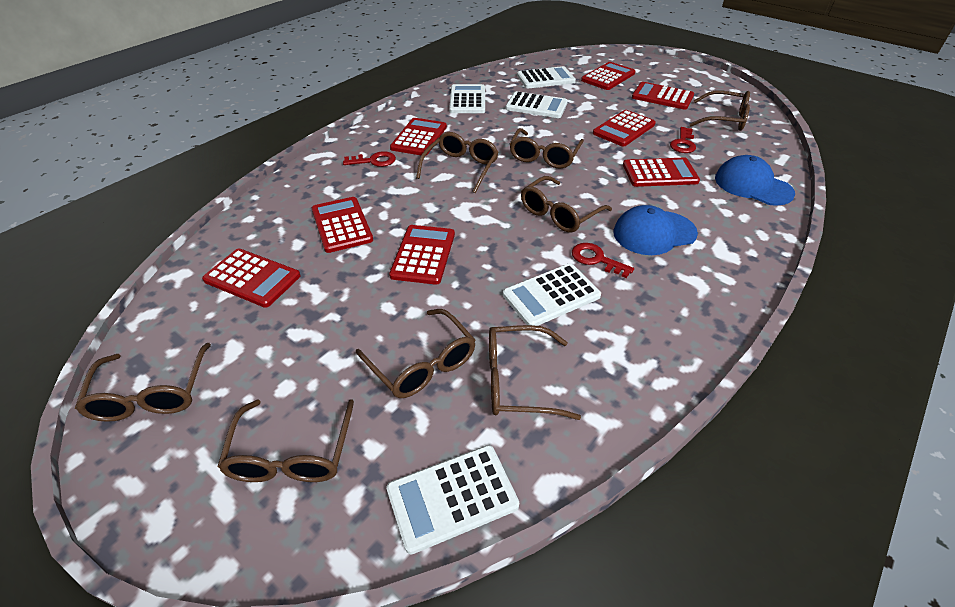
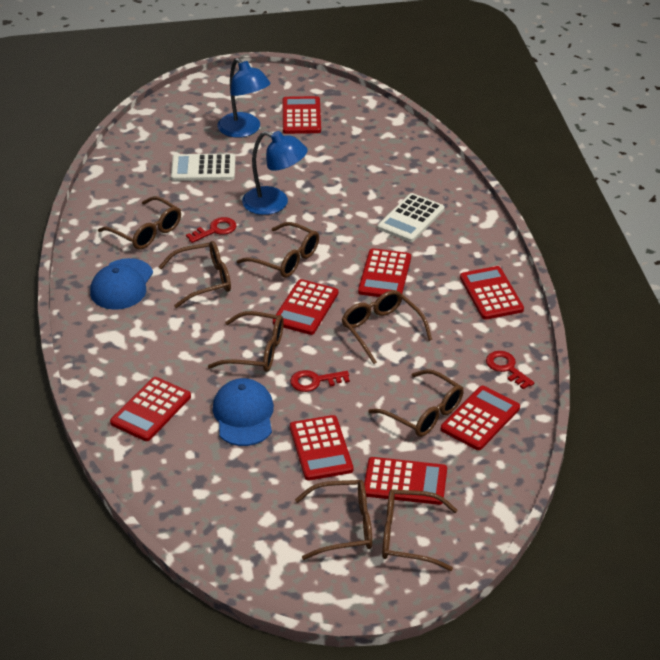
blue lamp: 0 -> 2
white calculator: 5 -> 2

